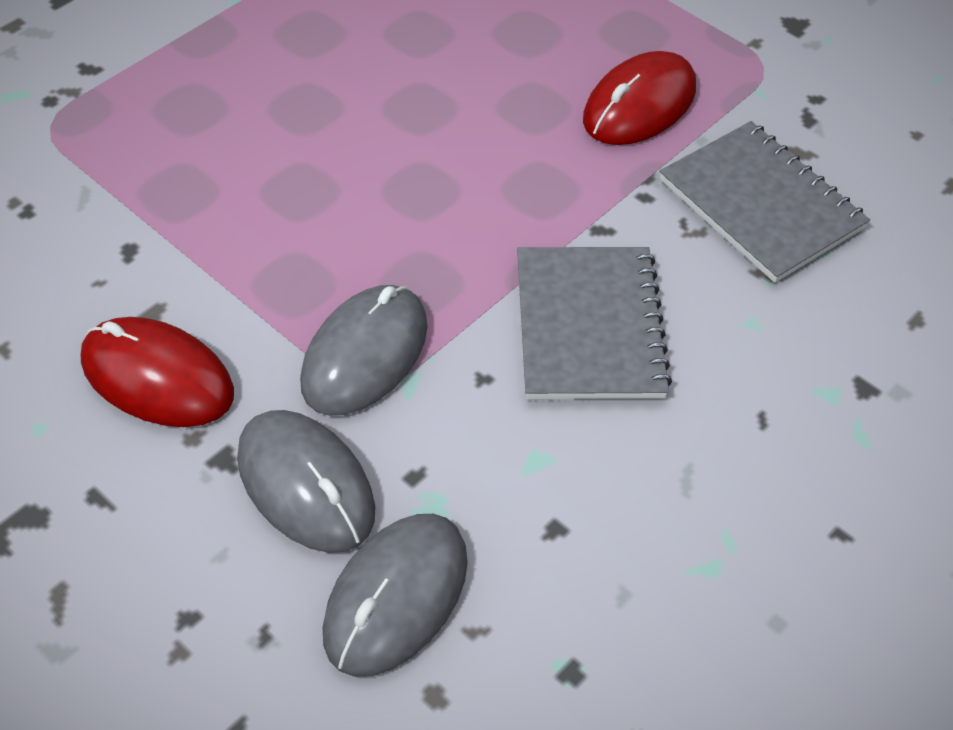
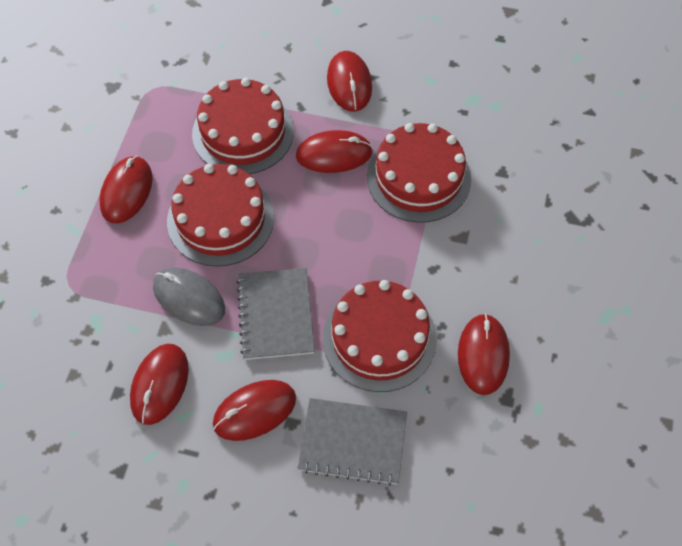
grey mouse: 3 -> 1
red cake: 0 -> 4
red mouse: 2 -> 6

